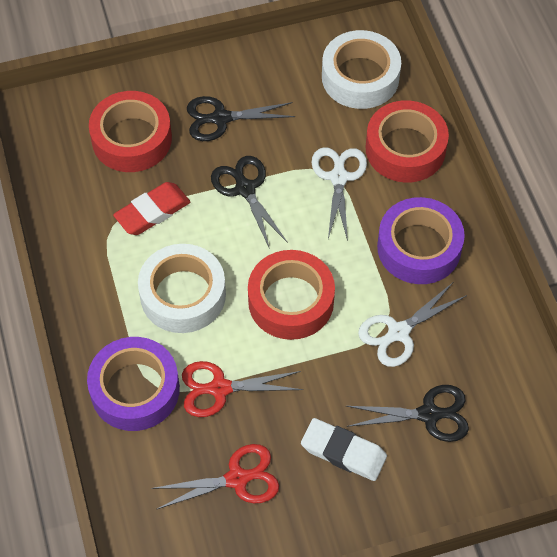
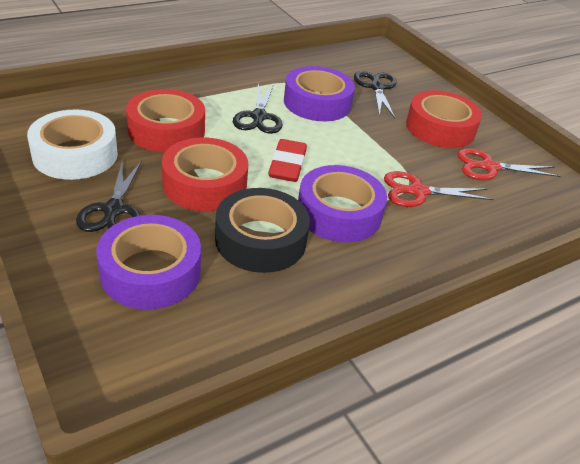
black tape: 0 -> 1
purple tape: 2 -> 3
white eraser: 1 -> 0
white scissors: 2 -> 0
white tape: 2 -> 1

